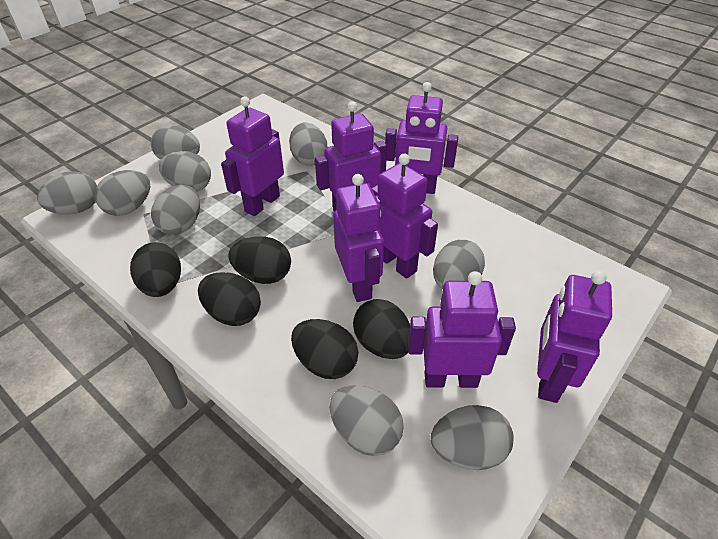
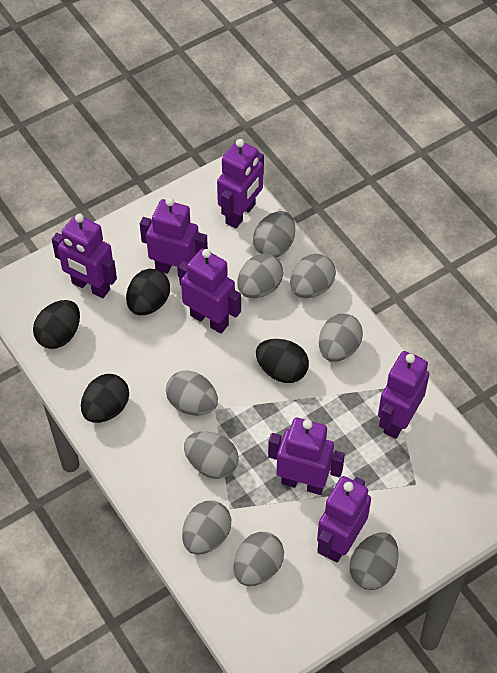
black egg: 5 -> 4

